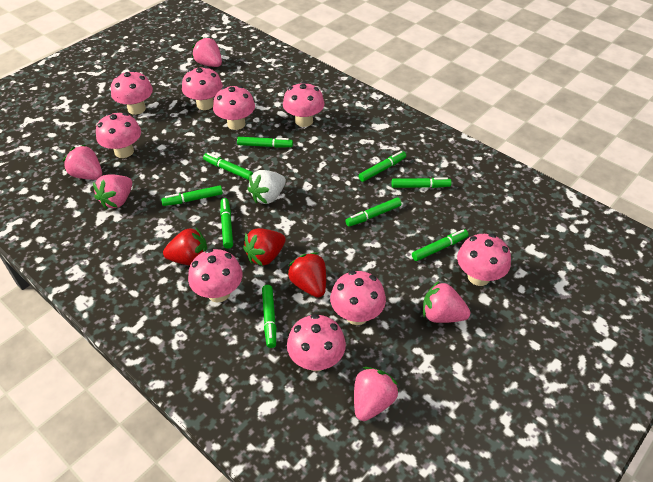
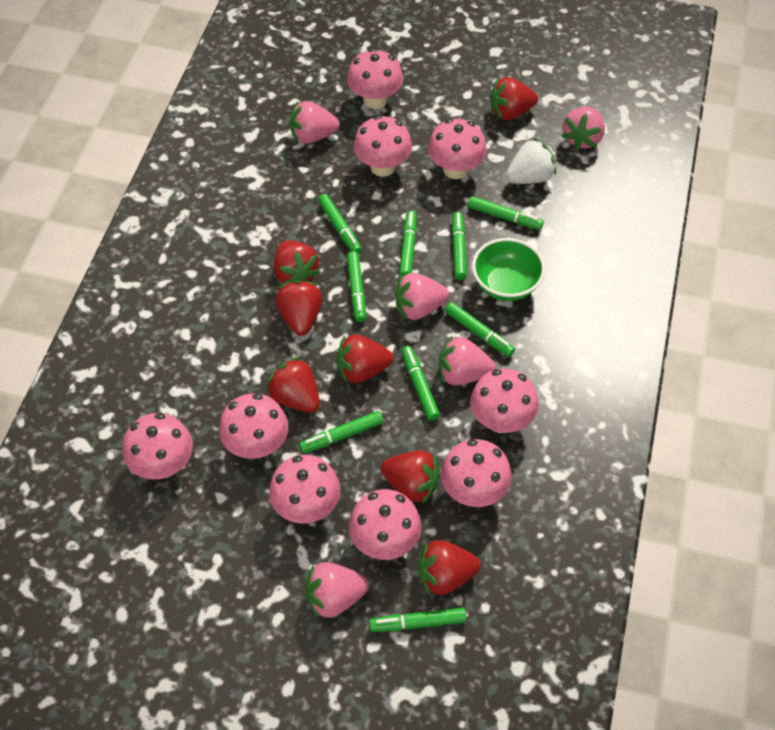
green bowl: 0 -> 1
red strawberry: 3 -> 7

